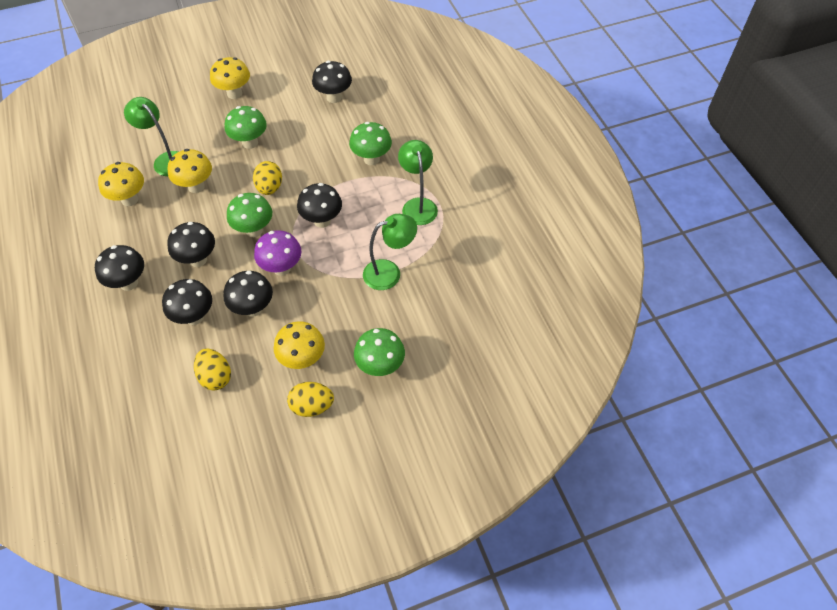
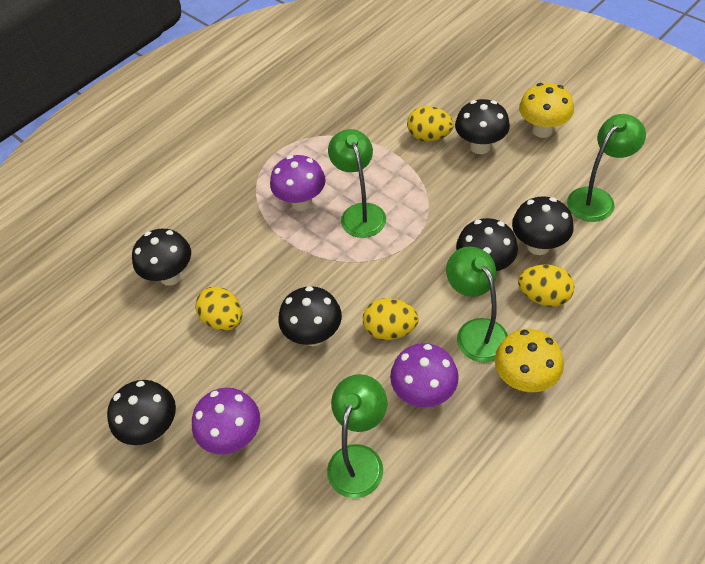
green lamp: 3 -> 4
green mushroom: 4 -> 0
purple mushroom: 1 -> 3
yellow egg: 3 -> 4
yellow mushroom: 4 -> 2

